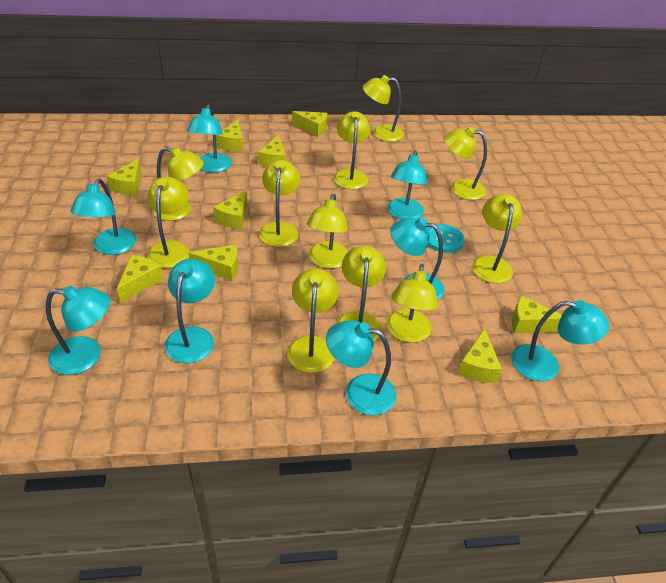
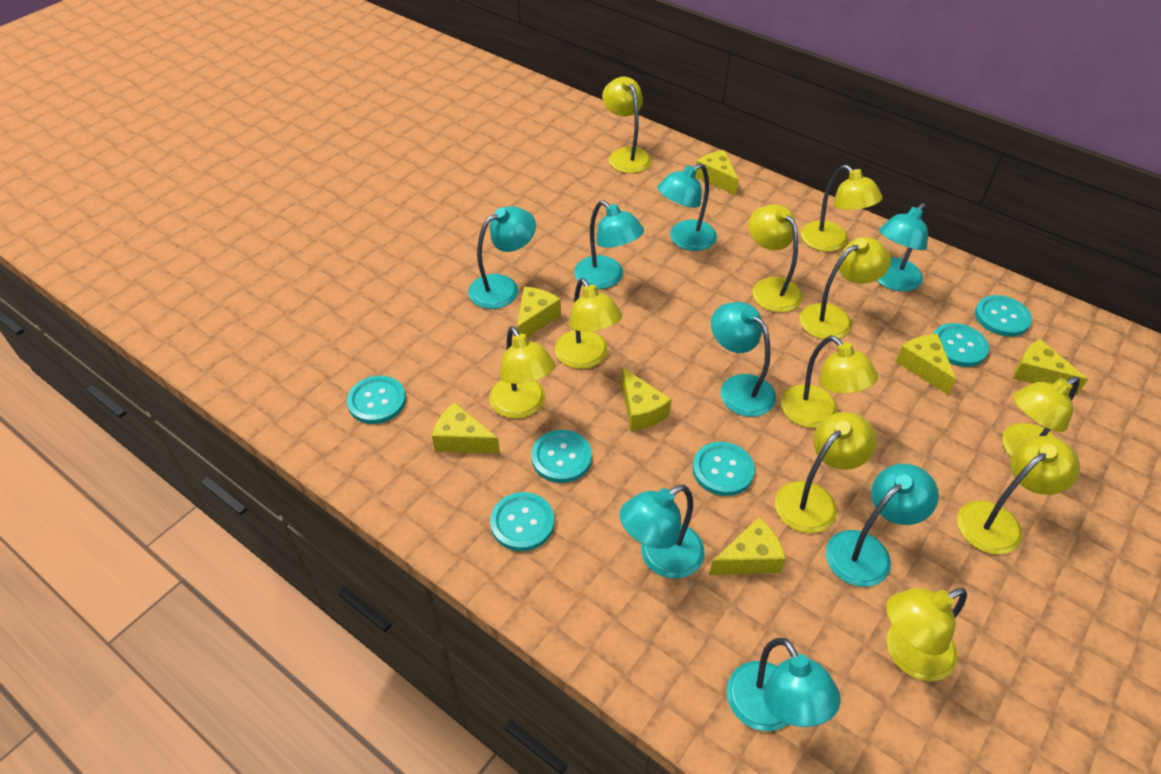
turquoise button: 1 -> 6
yellow cheese: 9 -> 7

